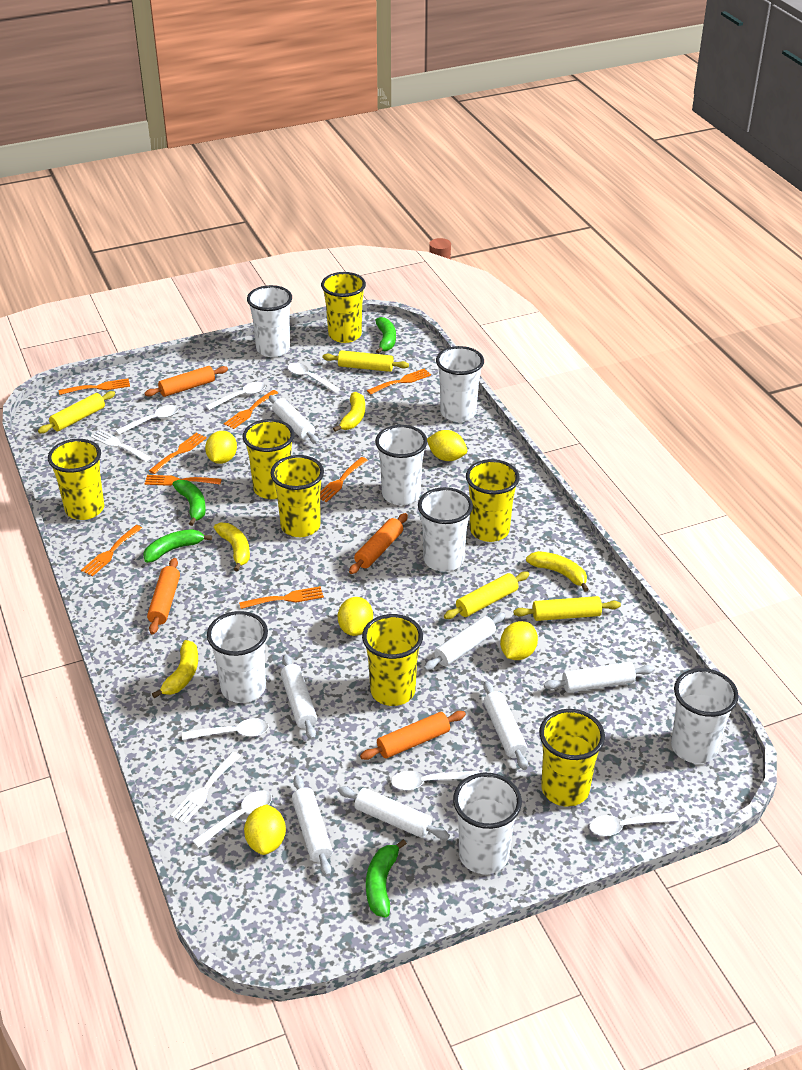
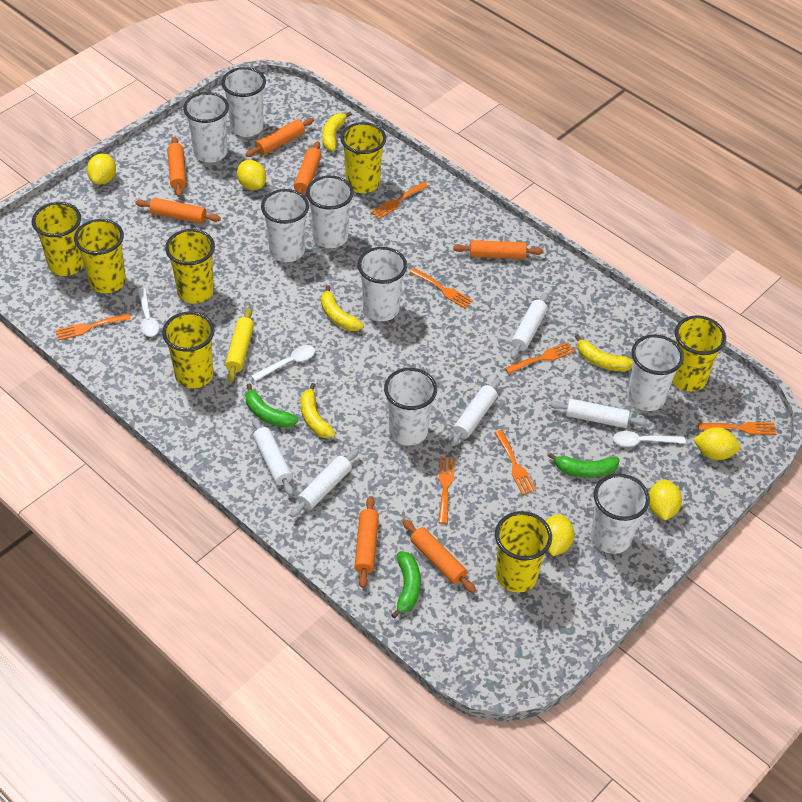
green banana: 4 -> 3
orange fork: 8 -> 7
orange rolling pin: 4 -> 7
white cup: 7 -> 8
white fork: 2 -> 0
white rolling pin: 7 -> 5
white spoon: 7 -> 3
yellow rolling pin: 4 -> 1

